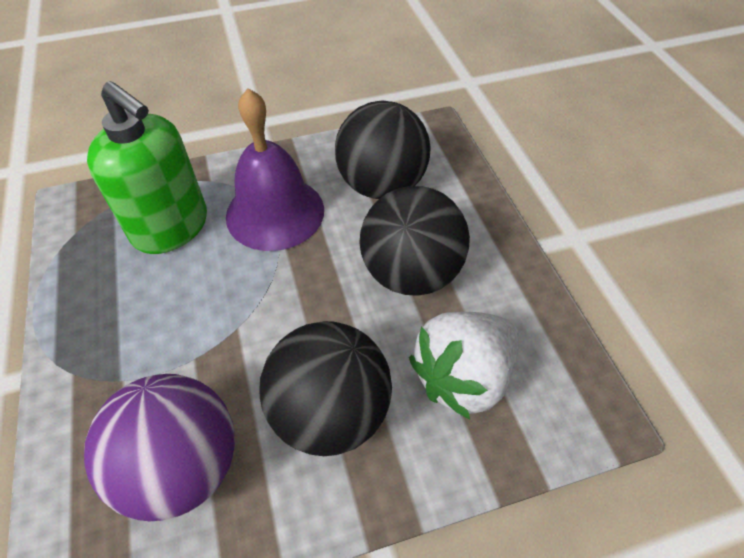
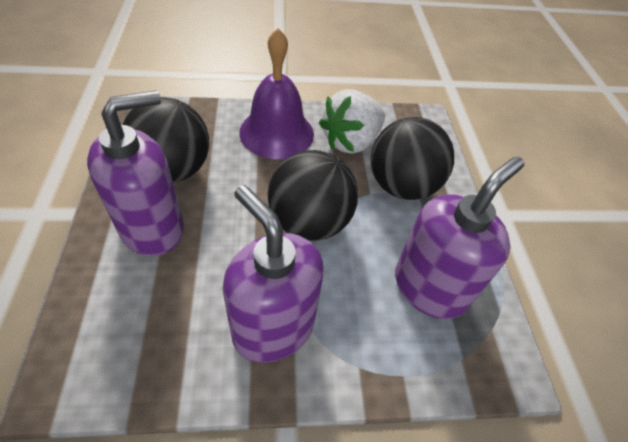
green soap dispenser: 1 -> 0
purple ball: 1 -> 0
purple soap dispenser: 0 -> 3

